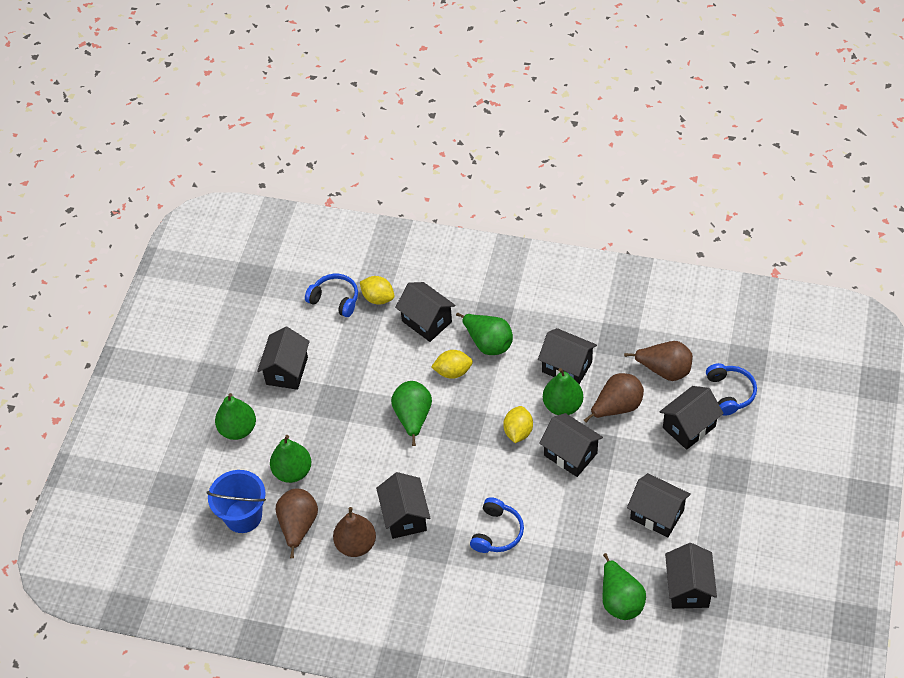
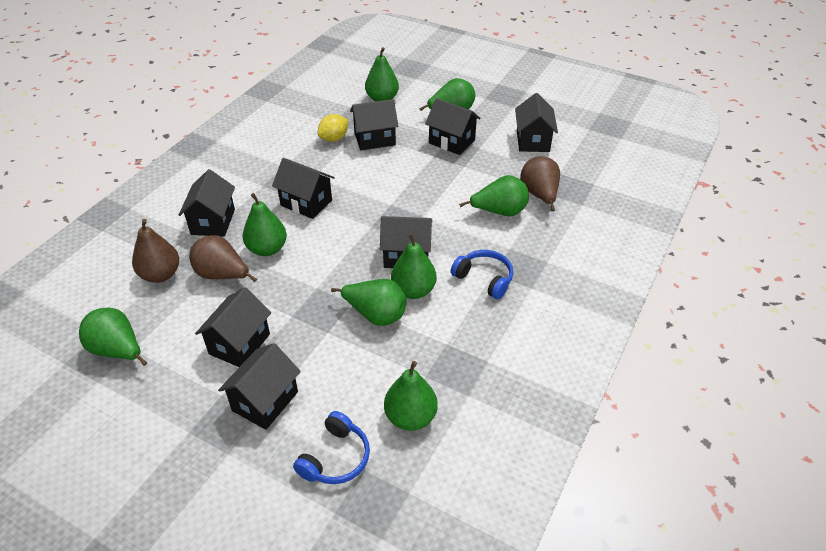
blue bucket: 1 -> 0
blue headphones: 3 -> 2
brown pear: 4 -> 3
green pear: 6 -> 8
yellow lemon: 3 -> 1

